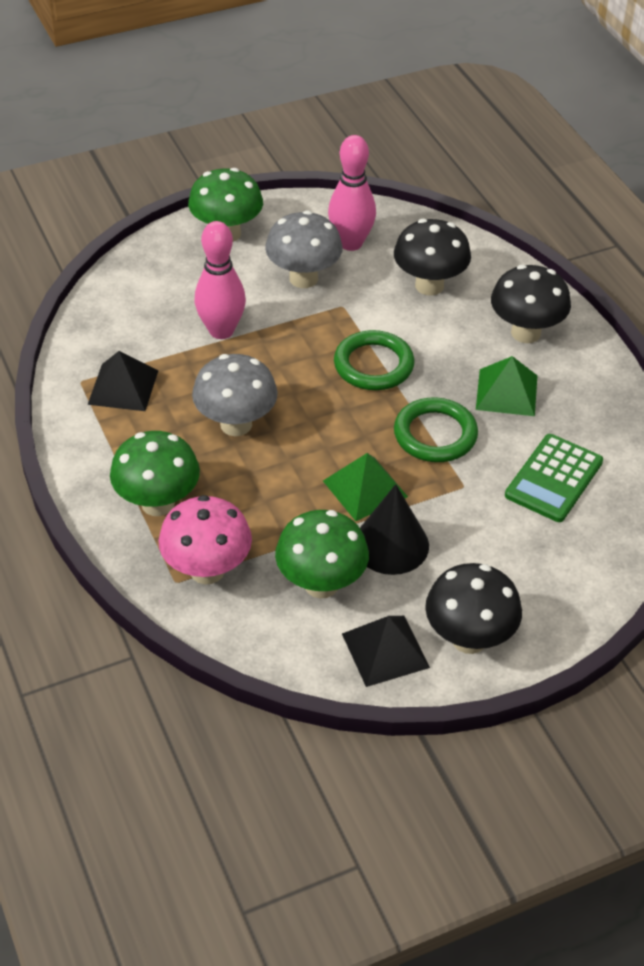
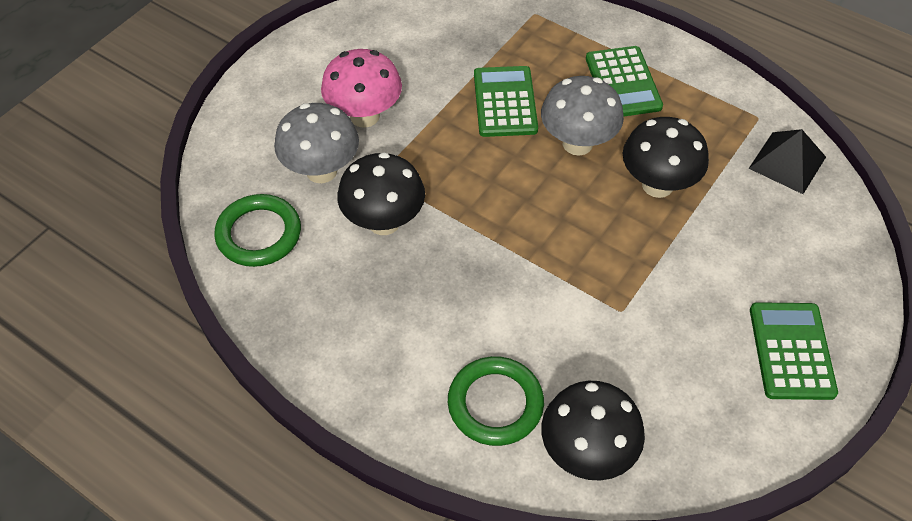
black cone: 1 -> 0
black pyramid: 2 -> 1
green calculator: 1 -> 3
green mushroom: 3 -> 0
green pyramid: 2 -> 0
pink bowling pin: 2 -> 0

